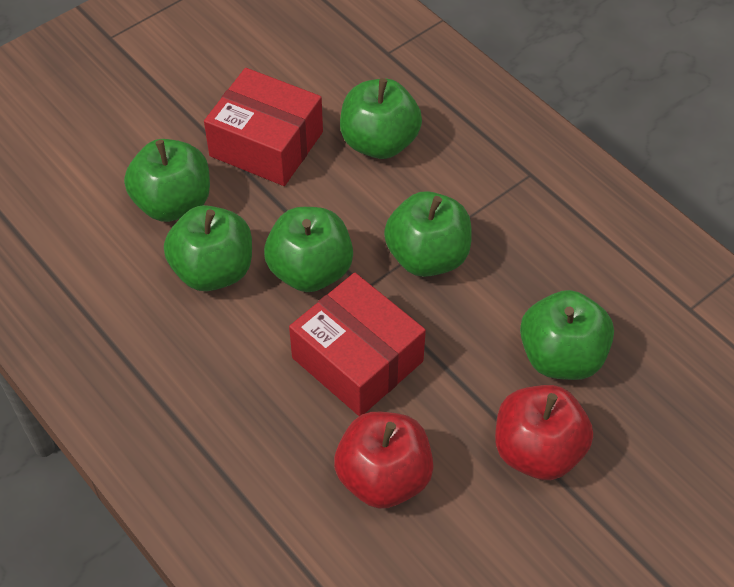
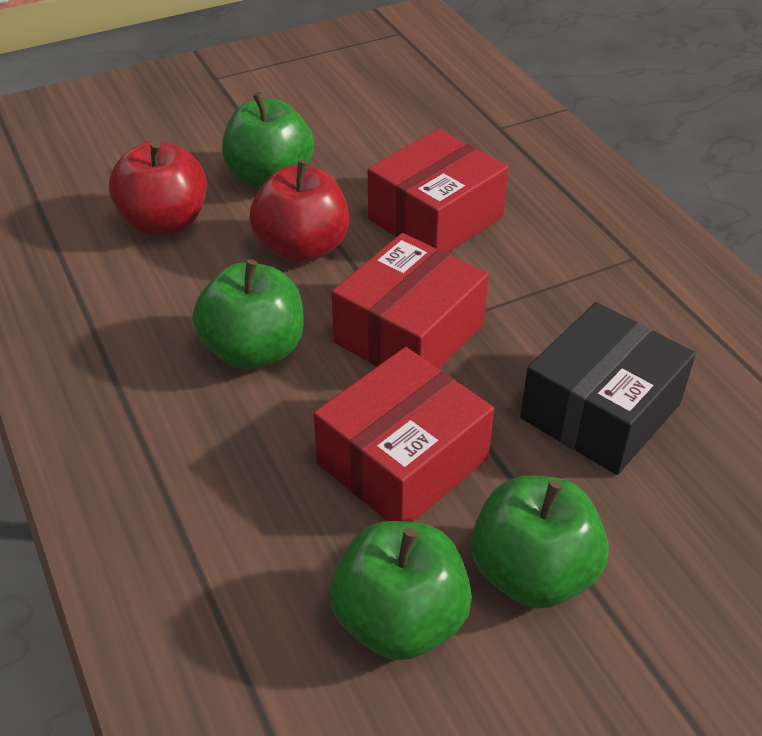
black box: 0 -> 1
green apple: 6 -> 4
red box: 2 -> 3

